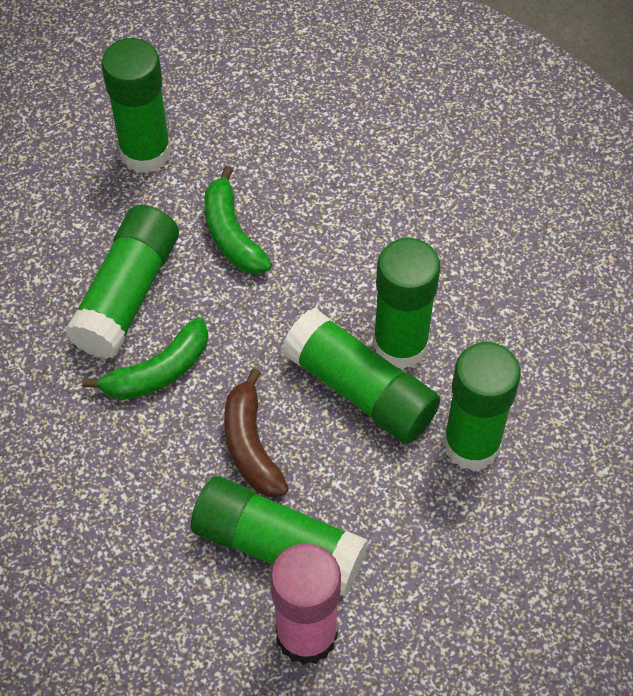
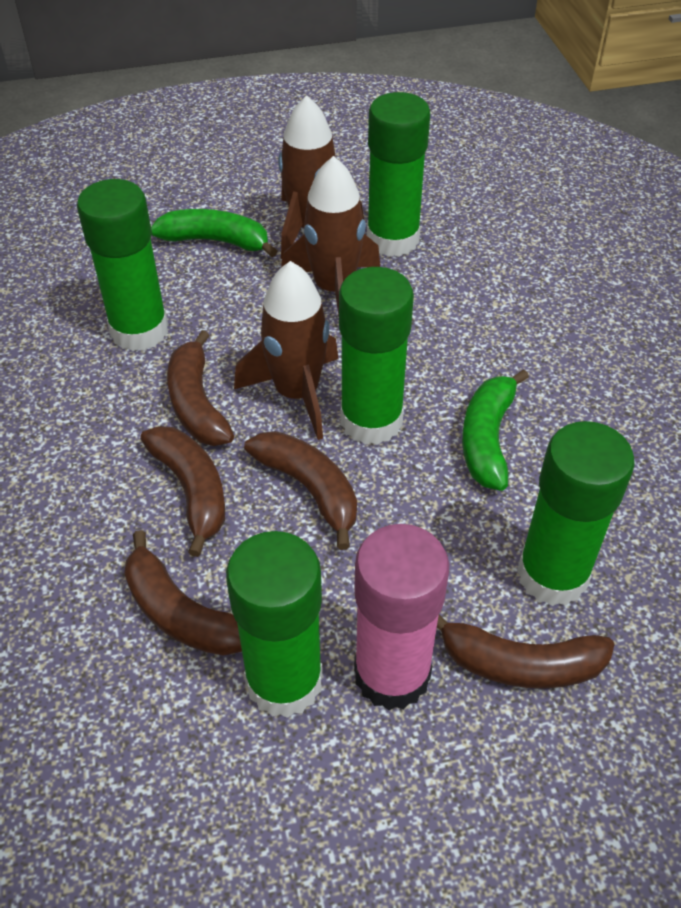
brown banana: 1 -> 5
brown rocket: 0 -> 3
green glue stick: 6 -> 5

